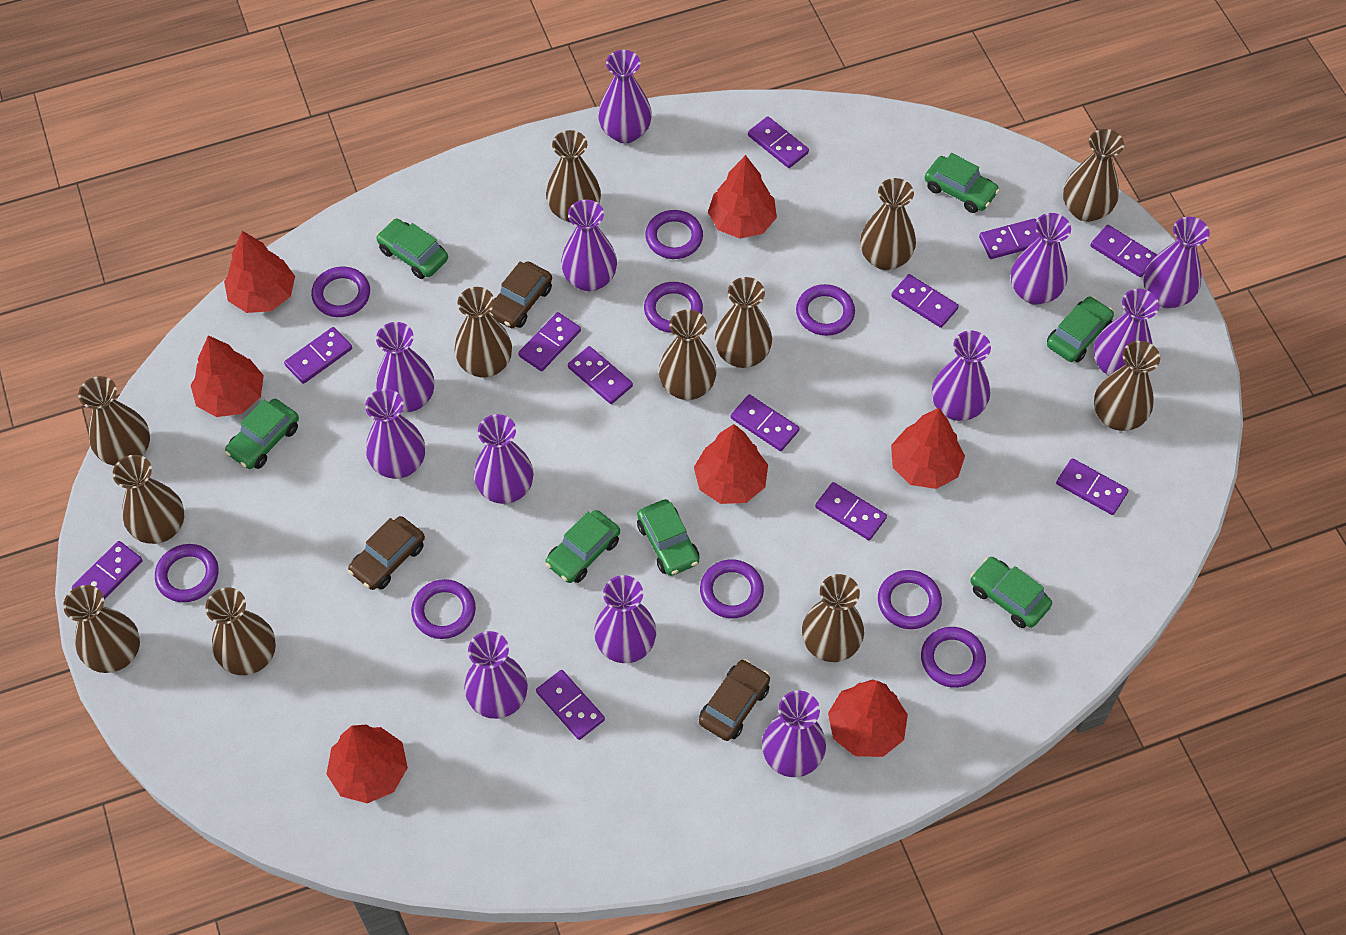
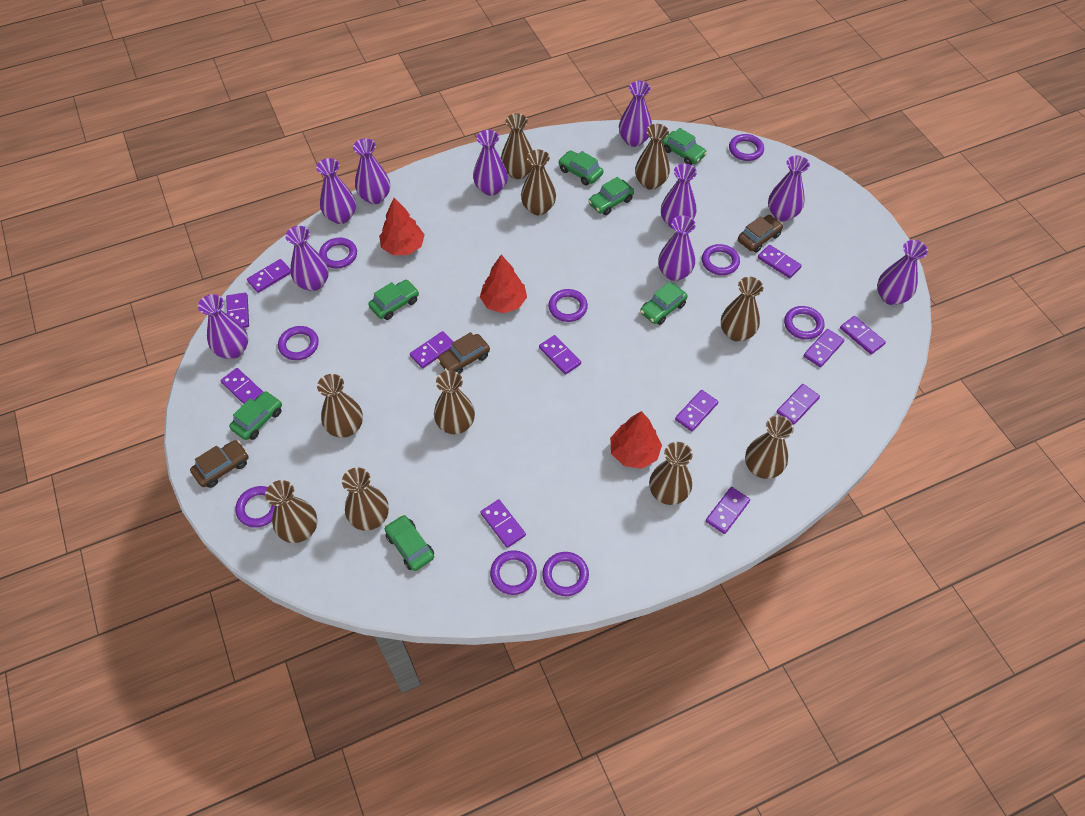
brown vase: 12 -> 10
purple vase: 12 -> 10
red tree: 7 -> 3

